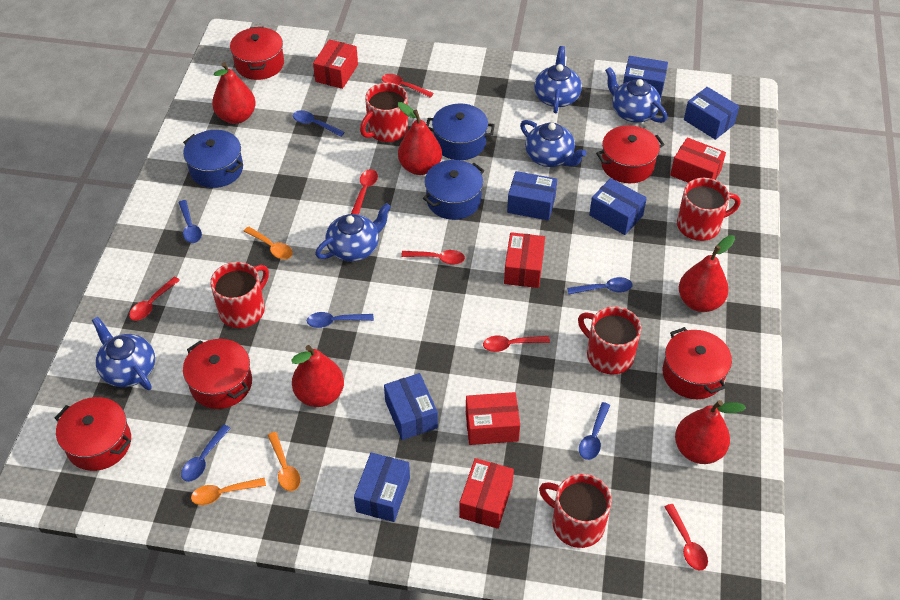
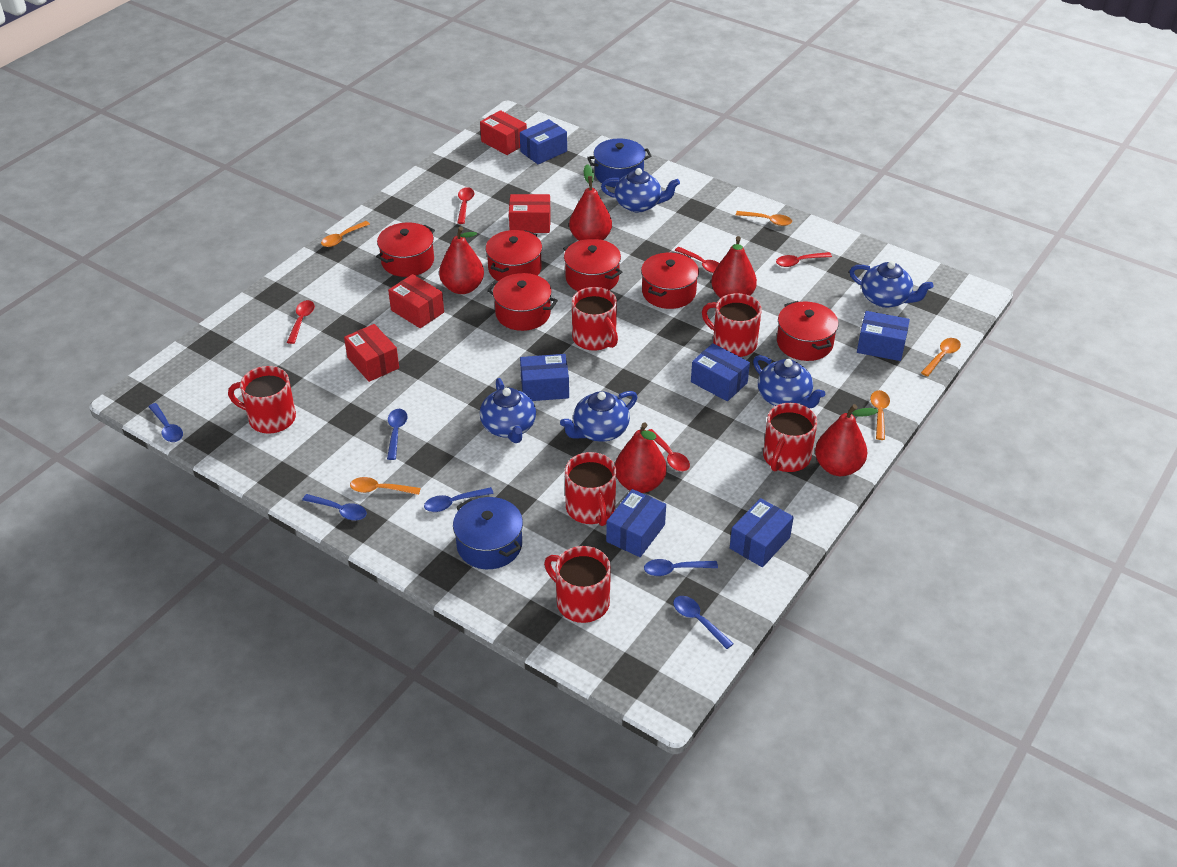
blue pot: 3 -> 2
orange spoon: 3 -> 5
red box: 5 -> 4
red mug: 5 -> 6
red pot: 5 -> 6
red spoon: 6 -> 5

